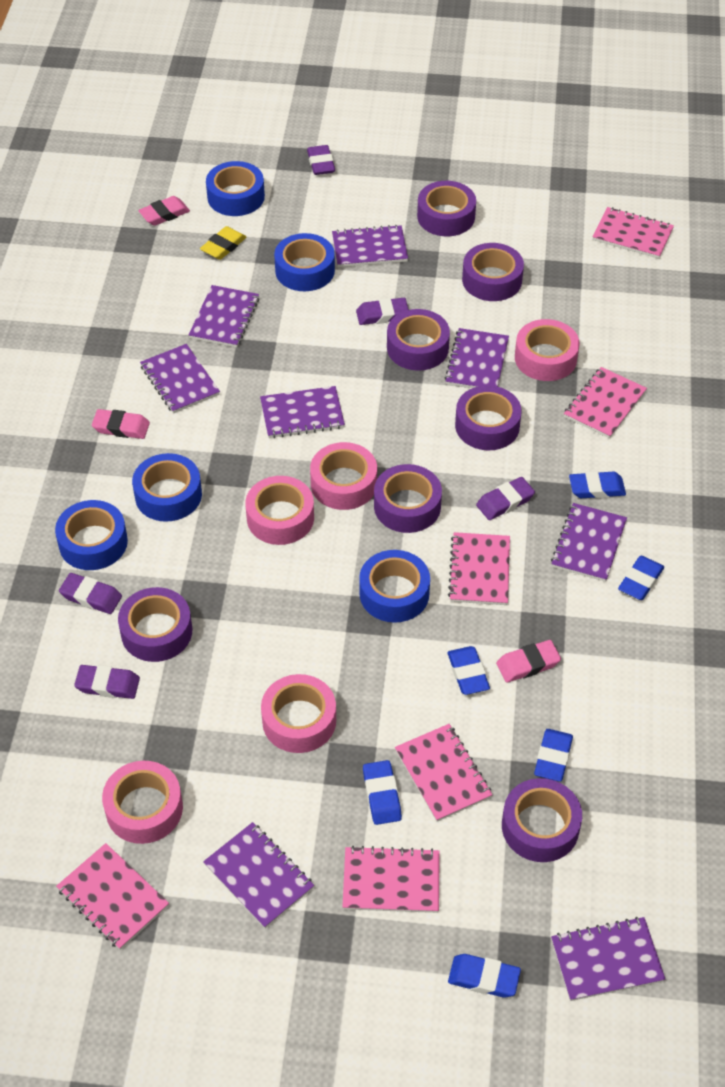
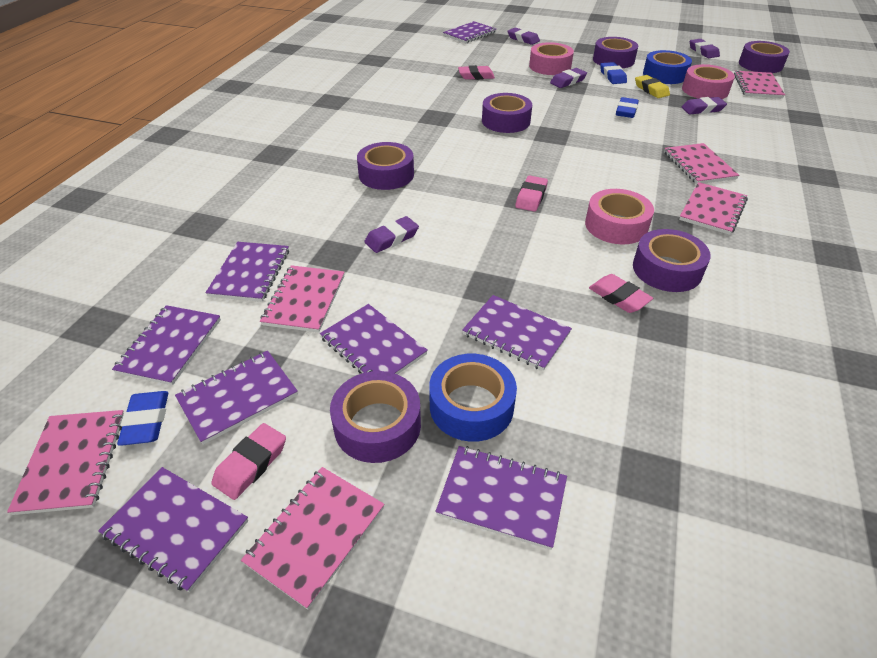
blue eraser: 6 -> 3
blue tape: 5 -> 2
pink eraser: 3 -> 4
pink tape: 5 -> 3
purple tape: 7 -> 6

